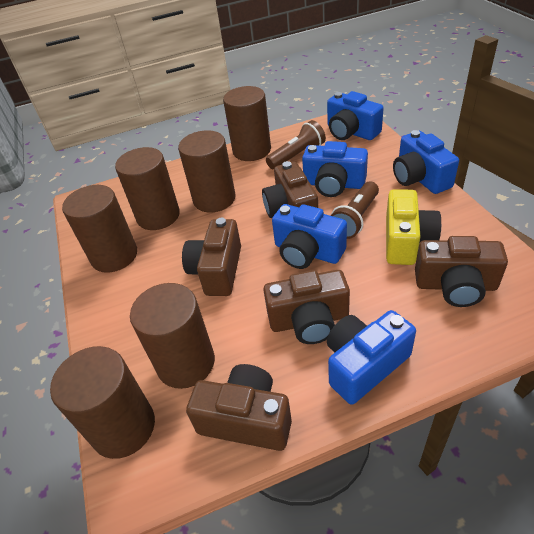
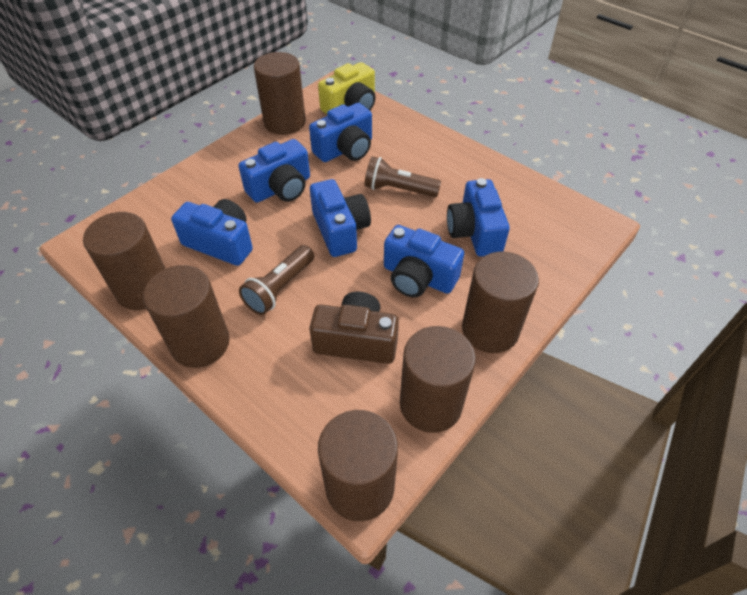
blue camera: 5 -> 6
brown camera: 5 -> 1

